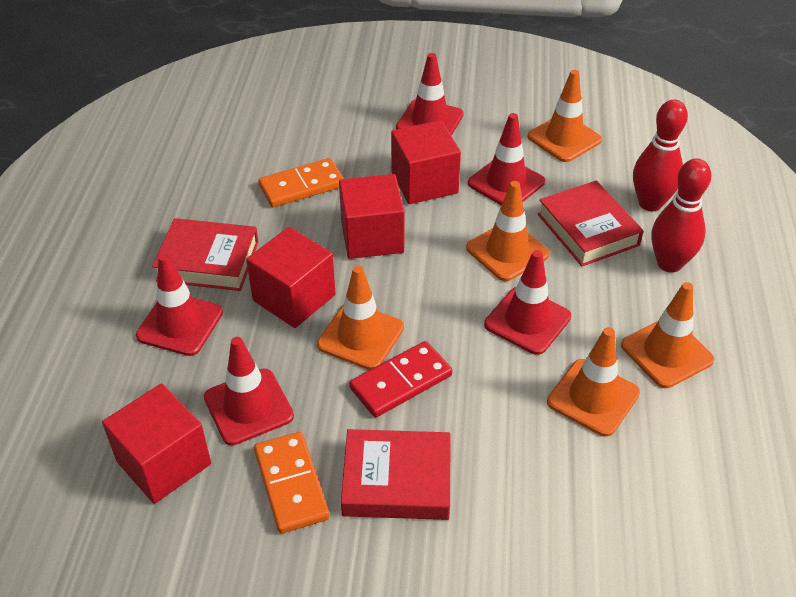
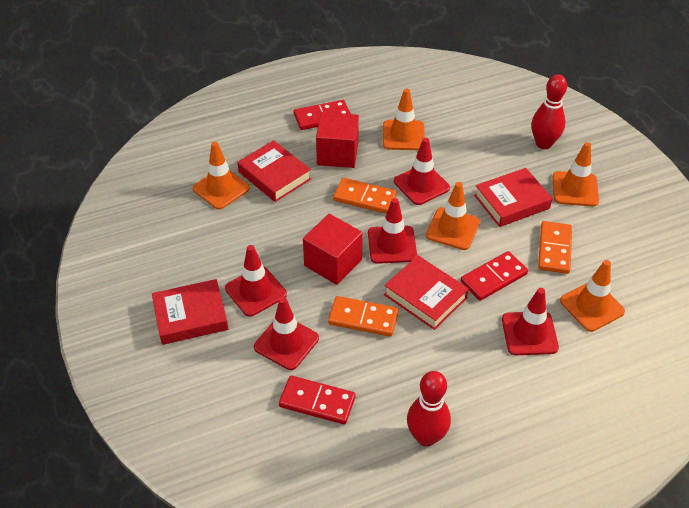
orange domino: 2 -> 3
red book: 3 -> 4
red cube: 4 -> 2
red domino: 1 -> 3

